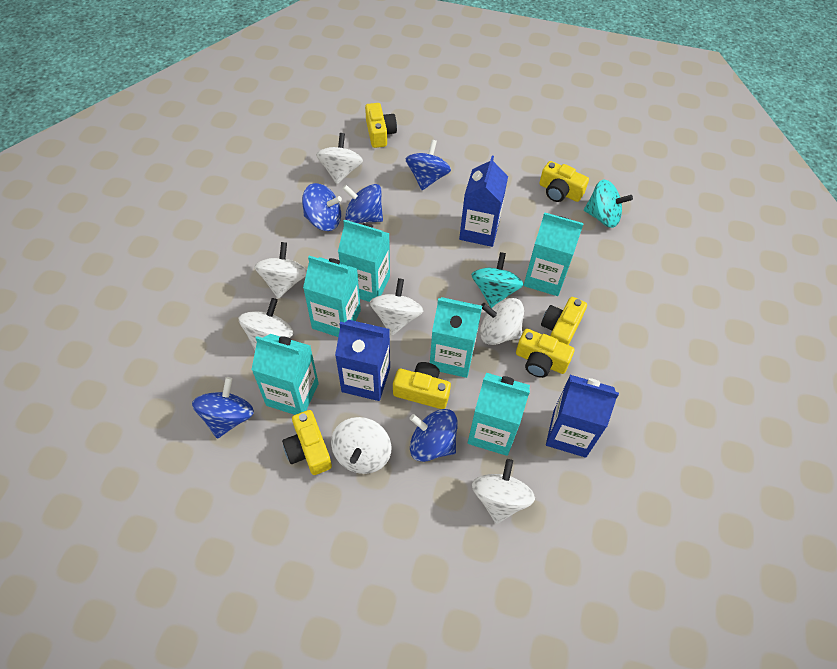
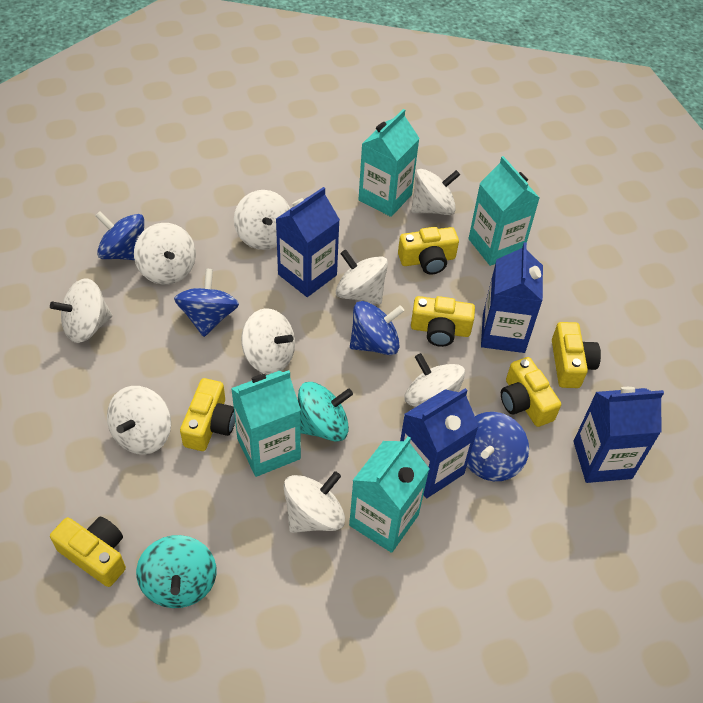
blue carton: 3 -> 4
blue spinning top: 5 -> 4
turquoise carton: 6 -> 4
white spinning top: 7 -> 9

